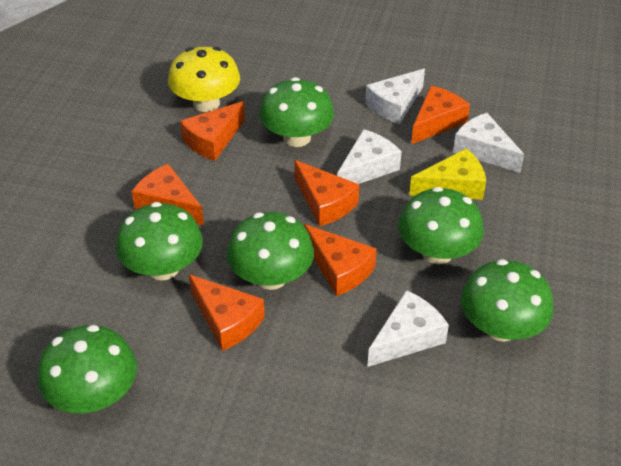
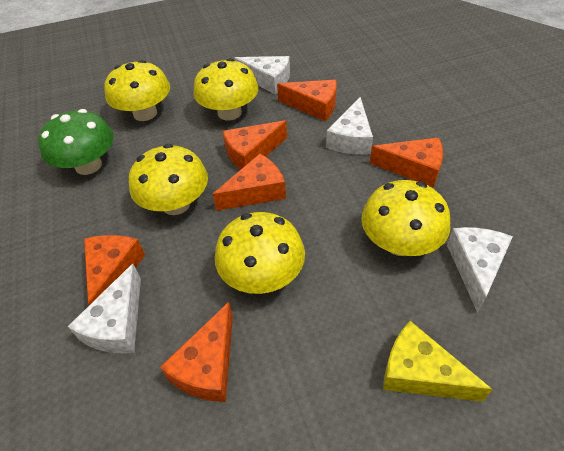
green mushroom: 6 -> 1
yellow mushroom: 1 -> 5

